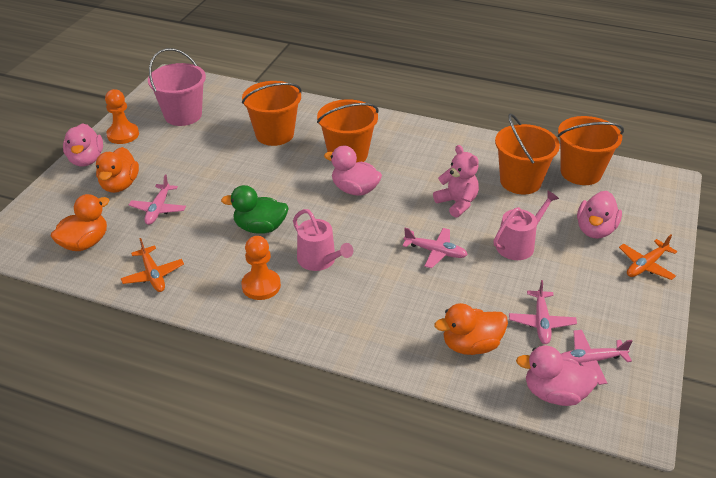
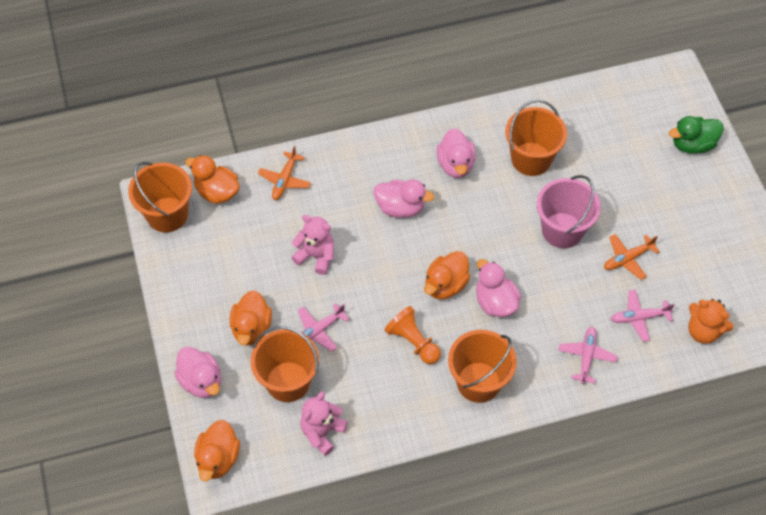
orange duck: 3 -> 4
orange pawn: 2 -> 1
orange teddy bear: 0 -> 1
pink plane: 4 -> 3
pink teddy bear: 1 -> 2
pink watering can: 2 -> 0

